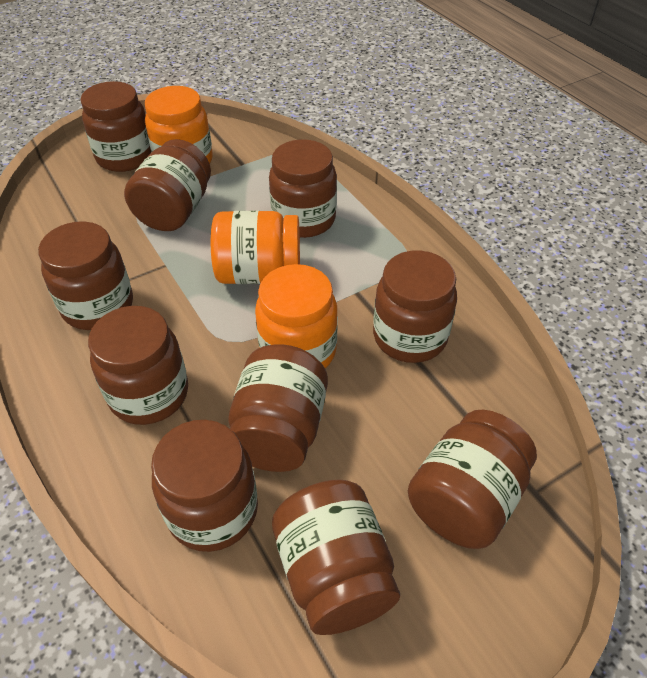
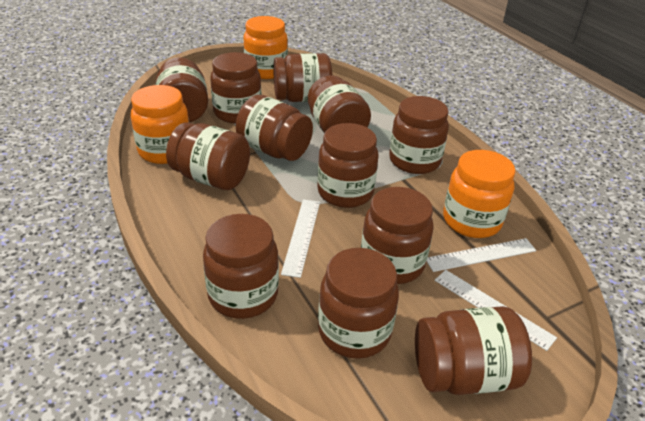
brown jar: 10 -> 12
white ruler: 0 -> 3

